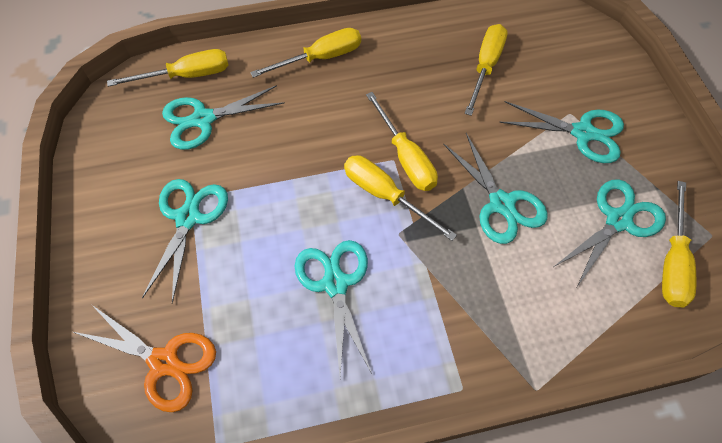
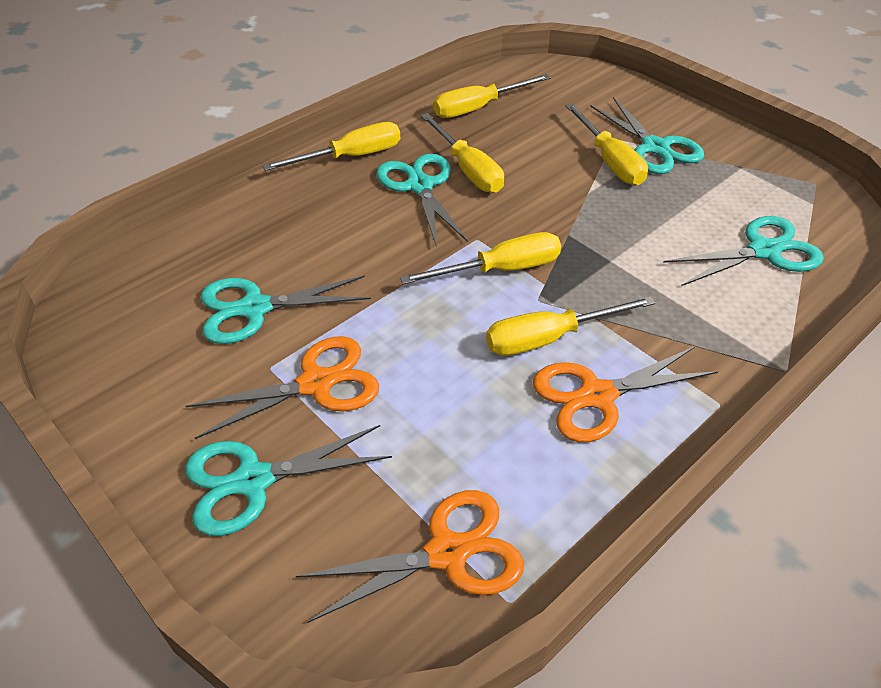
orange scissors: 1 -> 3
turquoise scissors: 6 -> 5

